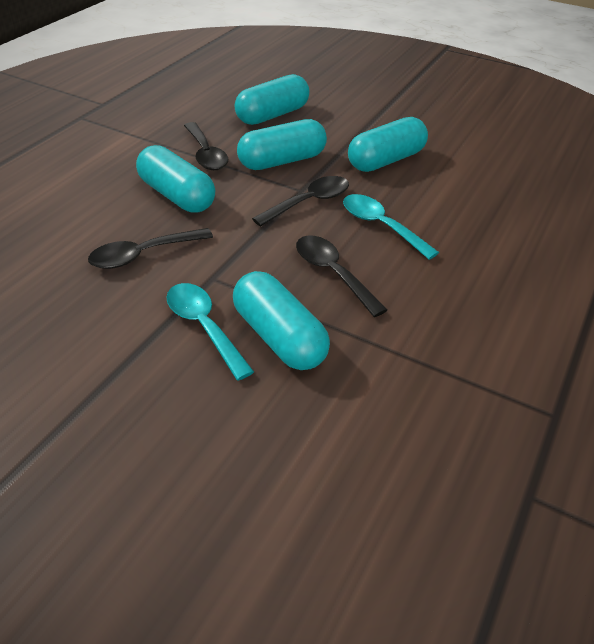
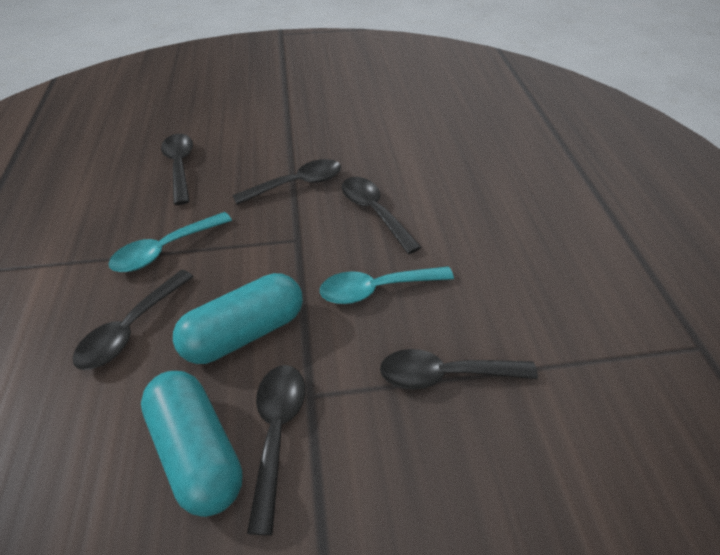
black spoon: 4 -> 6
turquoise capsule: 5 -> 2

